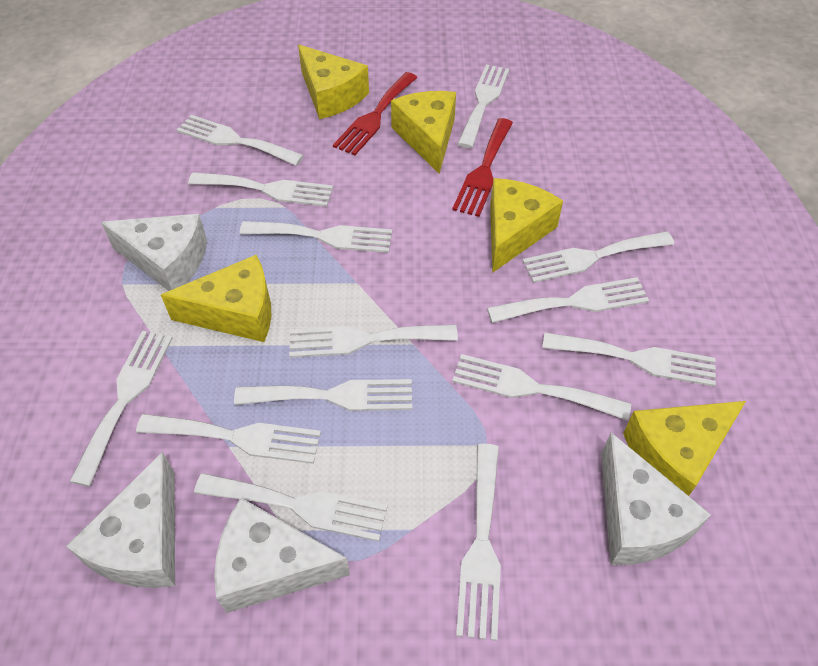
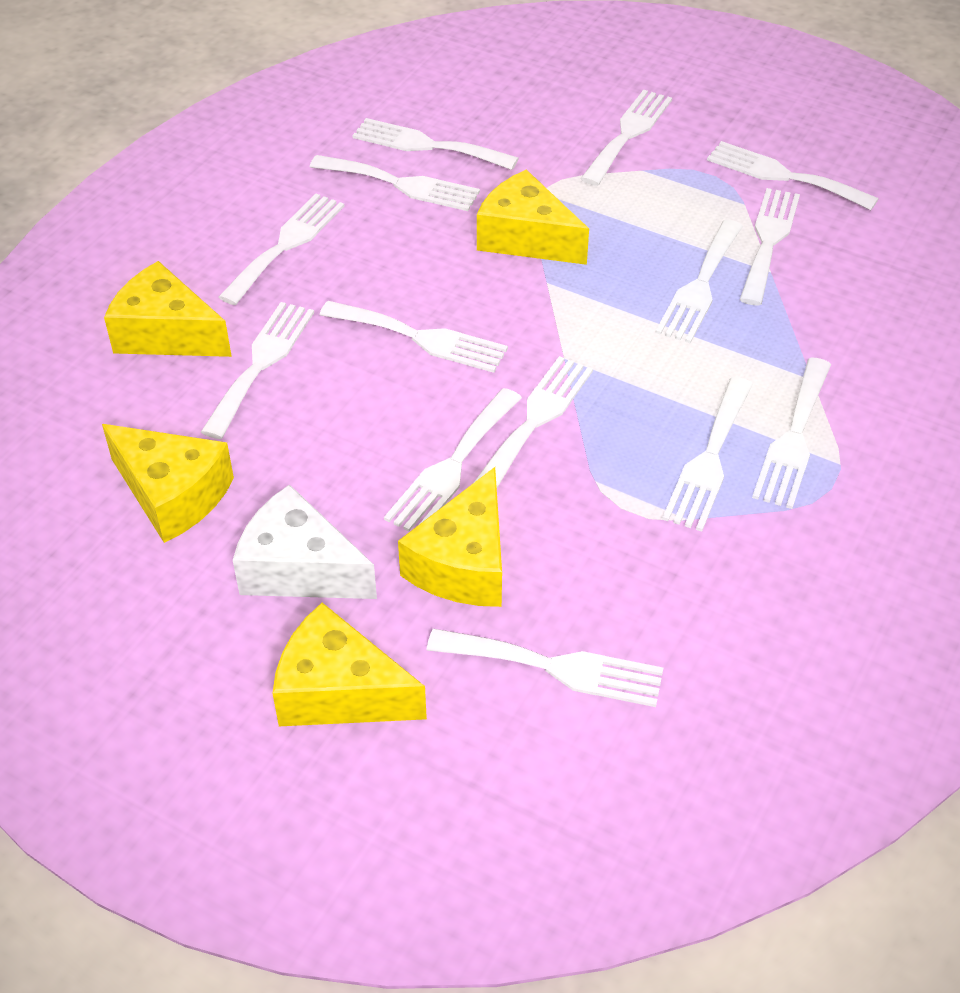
red fork: 2 -> 0
white cheese: 4 -> 1

